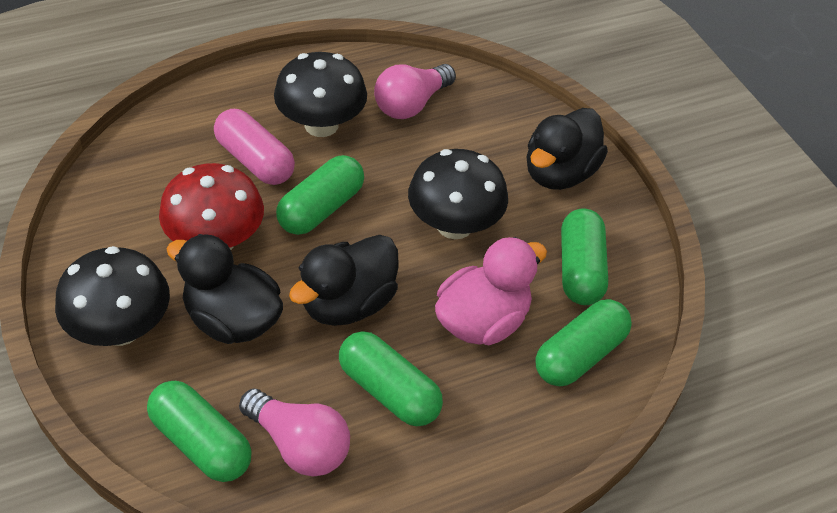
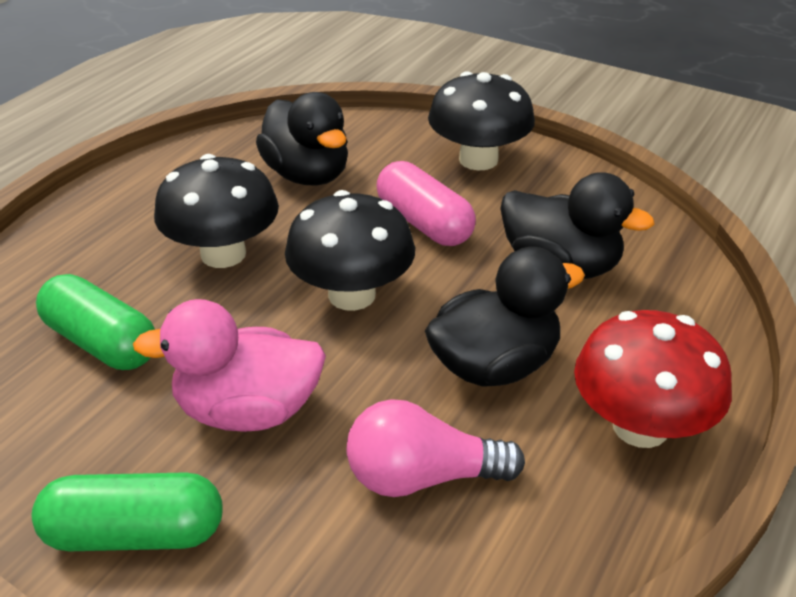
green capsule: 5 -> 2
pink light bulb: 2 -> 1

